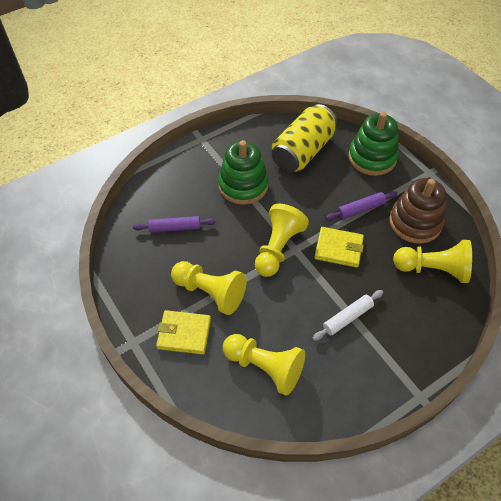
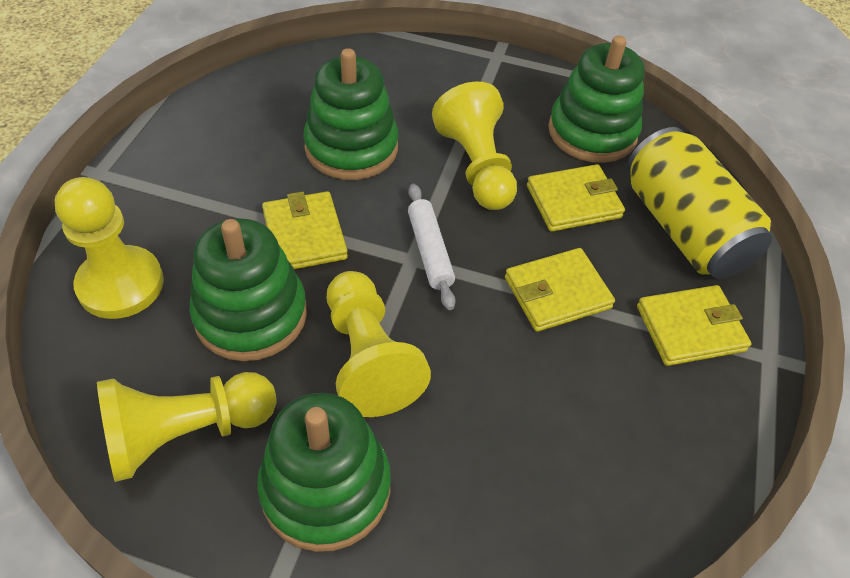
brown stacking toy: 1 -> 0
green stacking toy: 2 -> 4
purple rolling pin: 2 -> 0
yellow wallet: 2 -> 4

